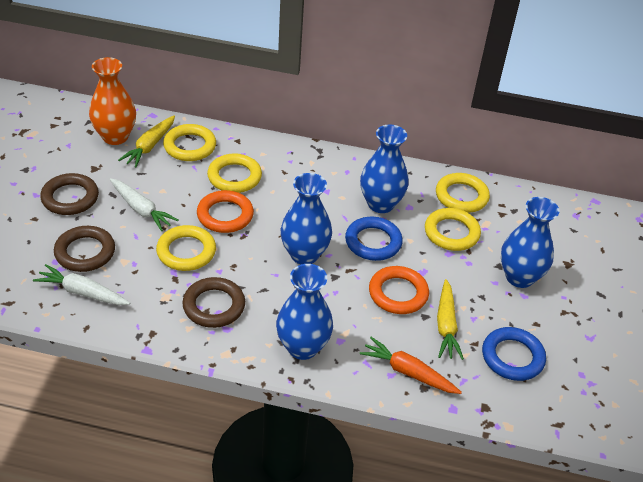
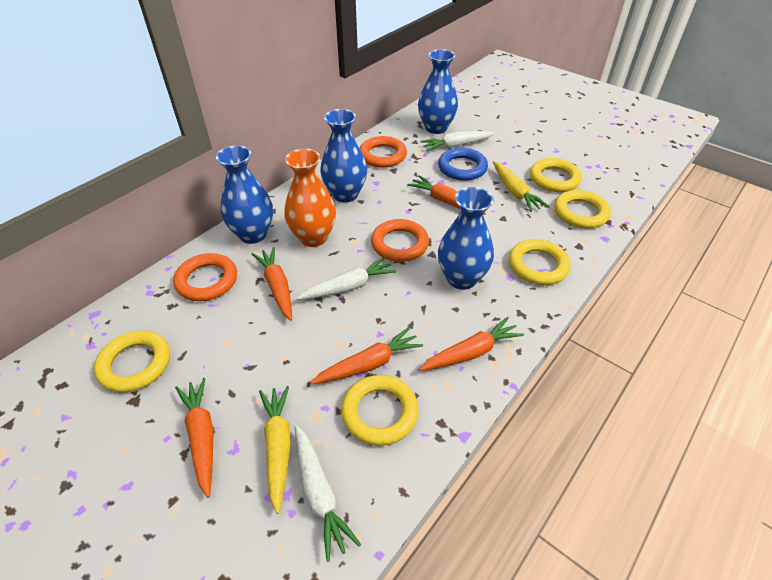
blue ring: 2 -> 1
brown ring: 3 -> 0
orange carrot: 1 -> 5
orange ring: 2 -> 3
white carrot: 2 -> 3

